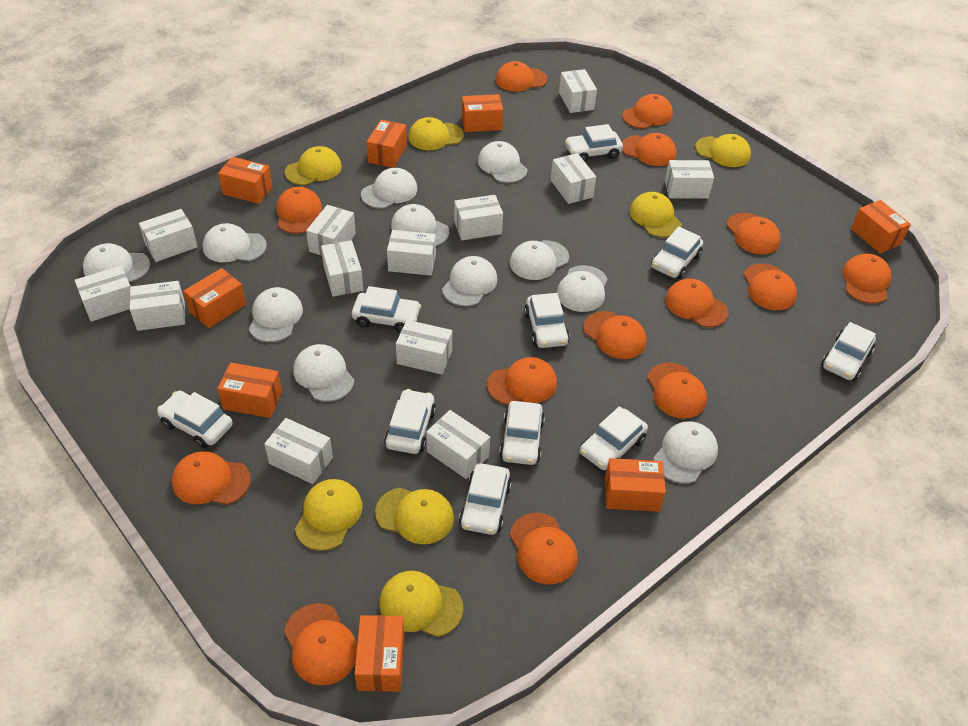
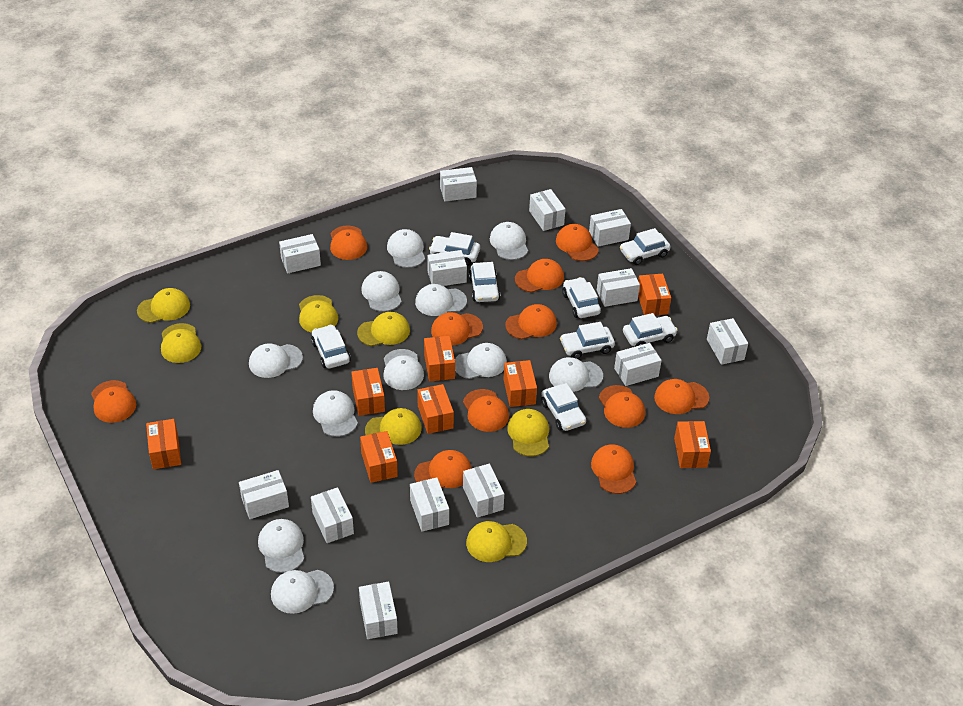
orange cap: 14 -> 11
white car: 10 -> 8

